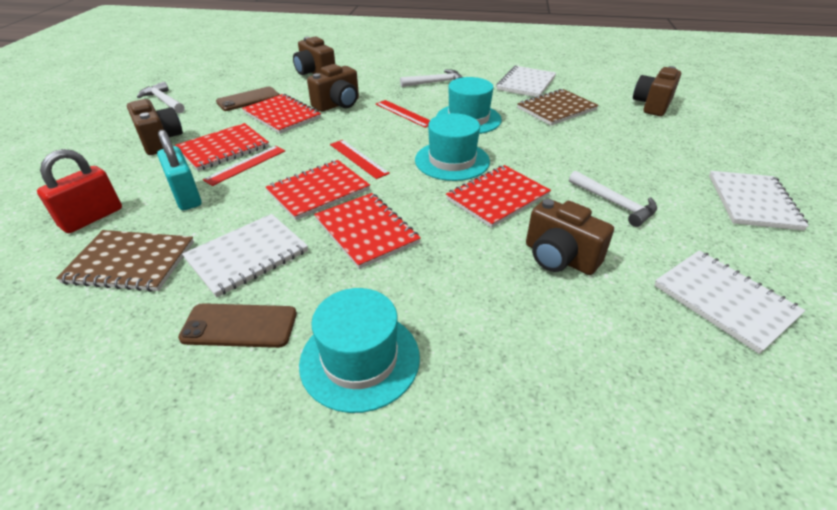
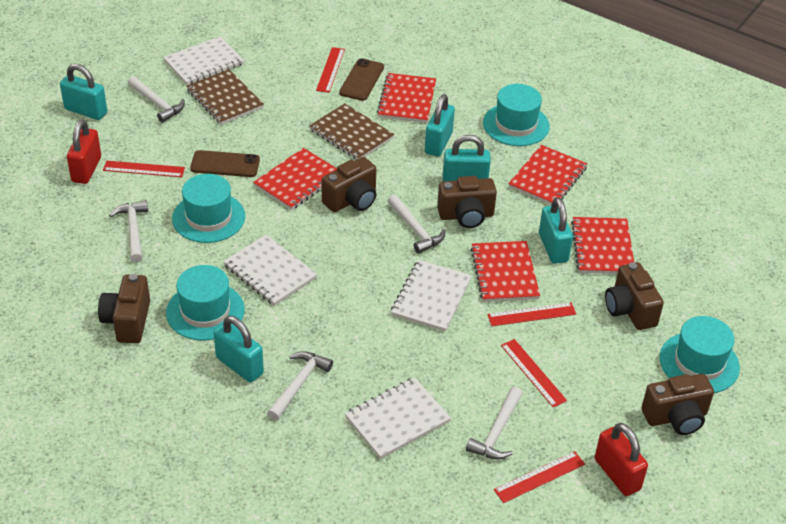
red padlock: 1 -> 2
red ruler: 3 -> 5
turquoise hat: 3 -> 4
turquoise padlock: 1 -> 5
white hammer: 3 -> 5

